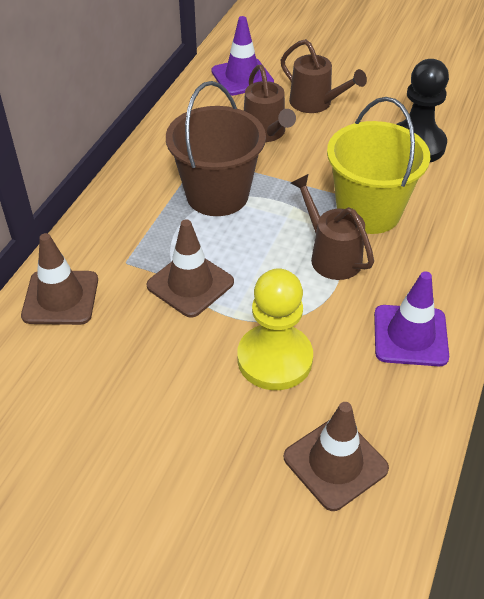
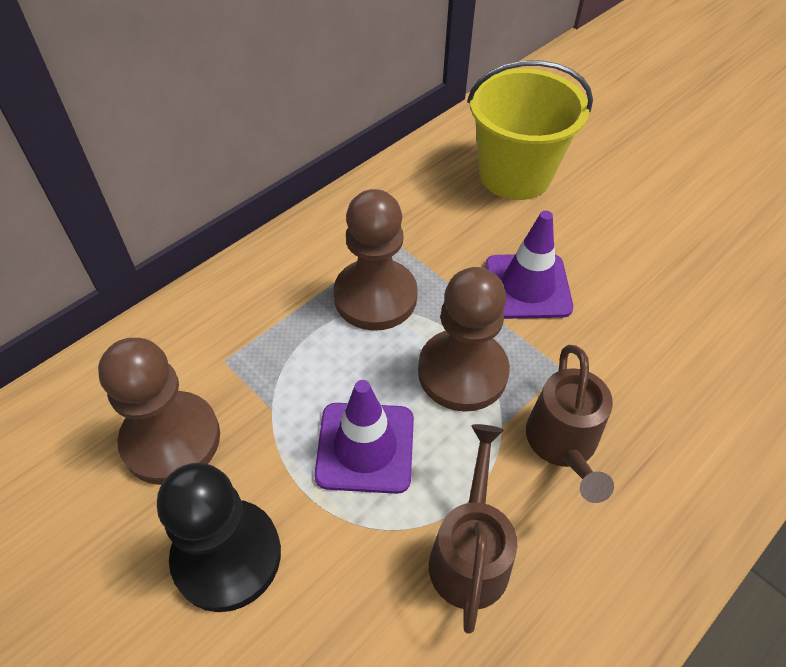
brown bucket: 1 -> 0
brown pawn: 0 -> 3
brown traffic cone: 3 -> 0
brown watering can: 3 -> 2
yellow pawn: 1 -> 0

